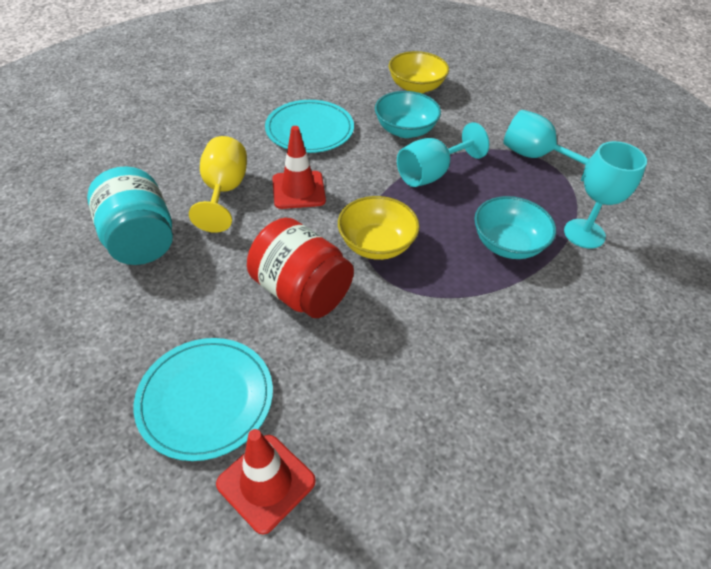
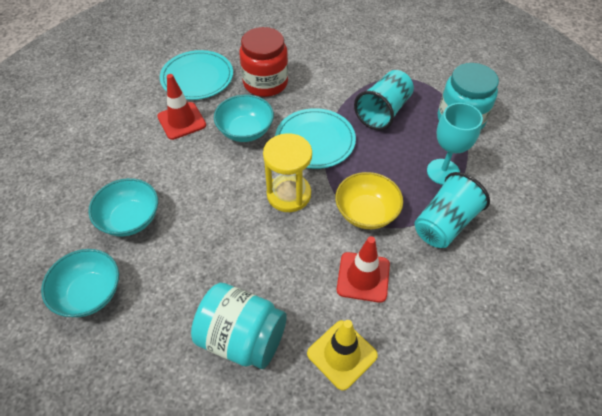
turquoise bowl: 2 -> 3
turquoise cup: 0 -> 2
turquoise goblet: 3 -> 1
turquoise jar: 1 -> 2
yellow bowl: 2 -> 1
yellow goblet: 1 -> 0
yellow hourglass: 0 -> 1
yellow traffic cone: 0 -> 1

